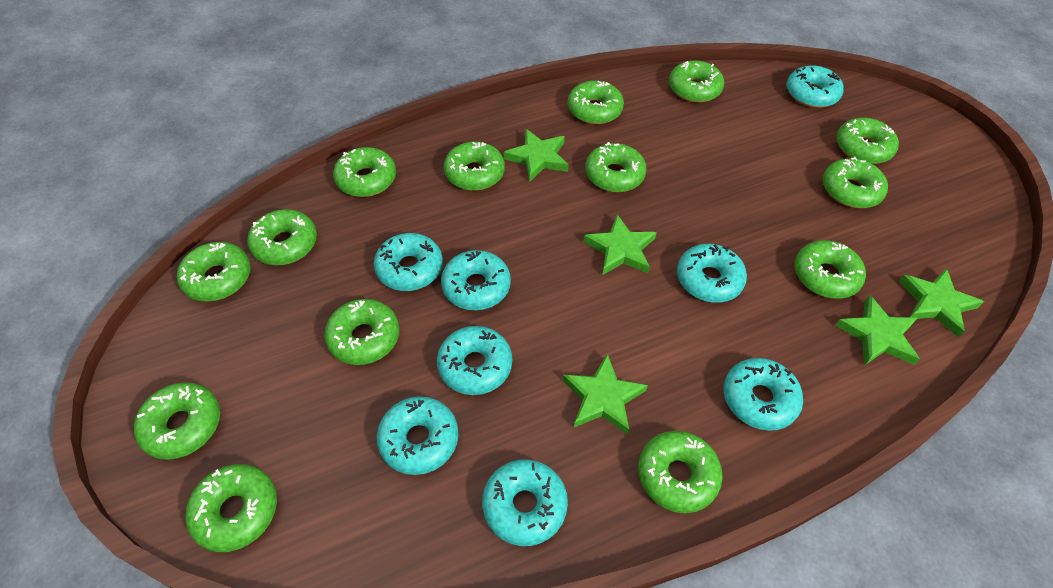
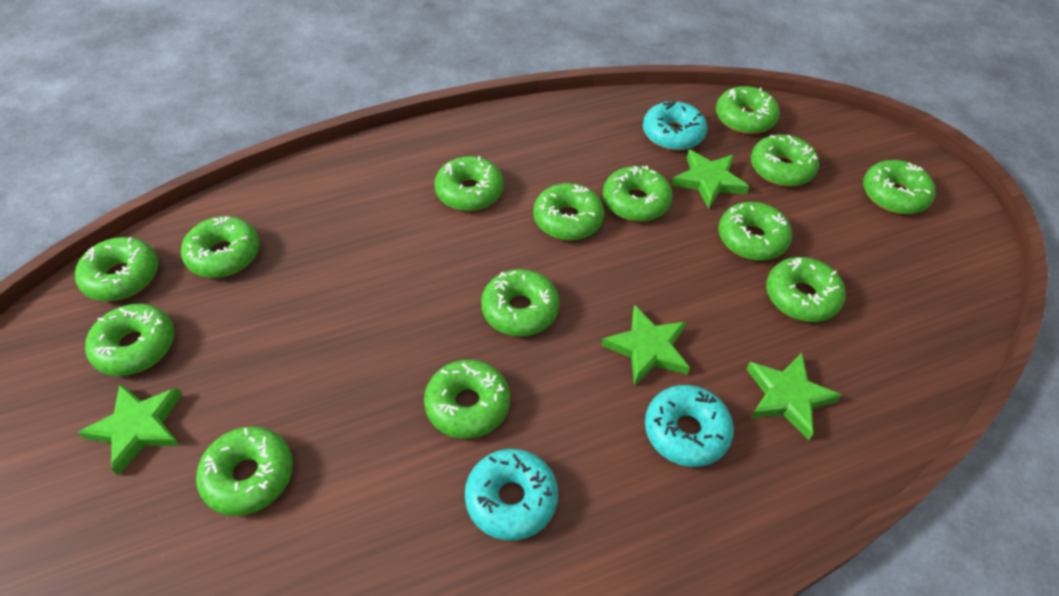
green star: 5 -> 4
turquoise donut: 8 -> 3

